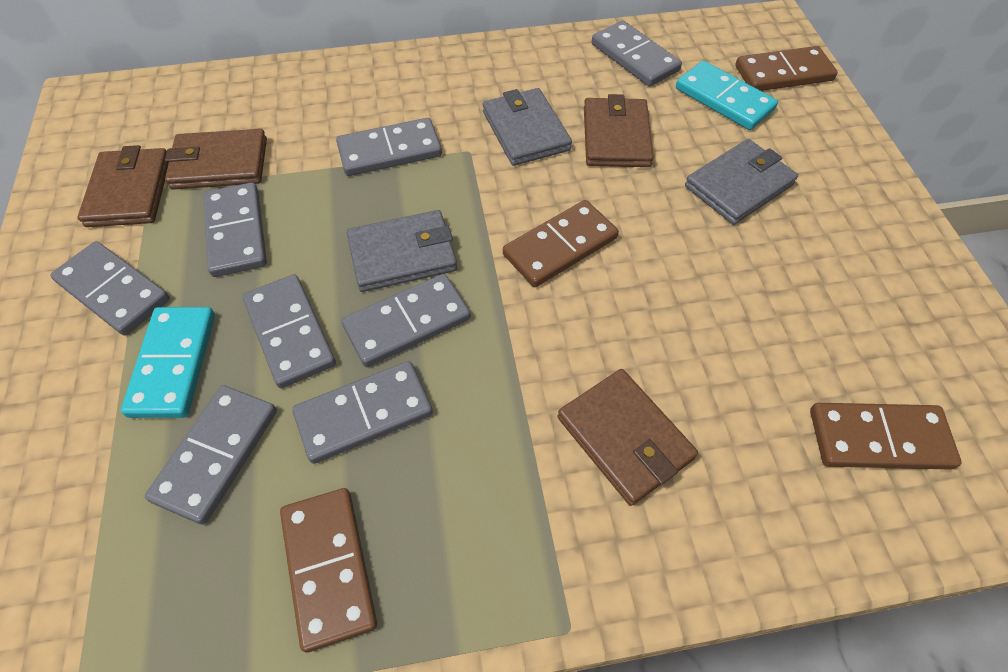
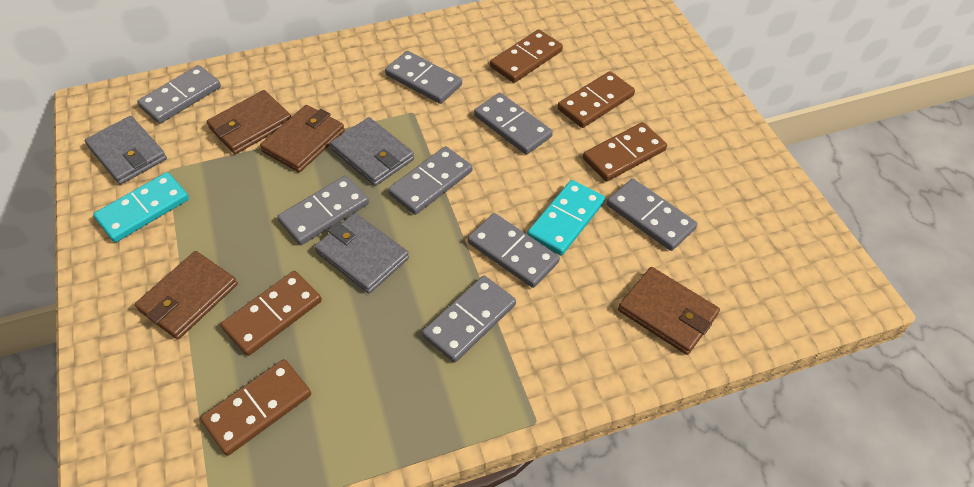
brown domino: 4 -> 5

